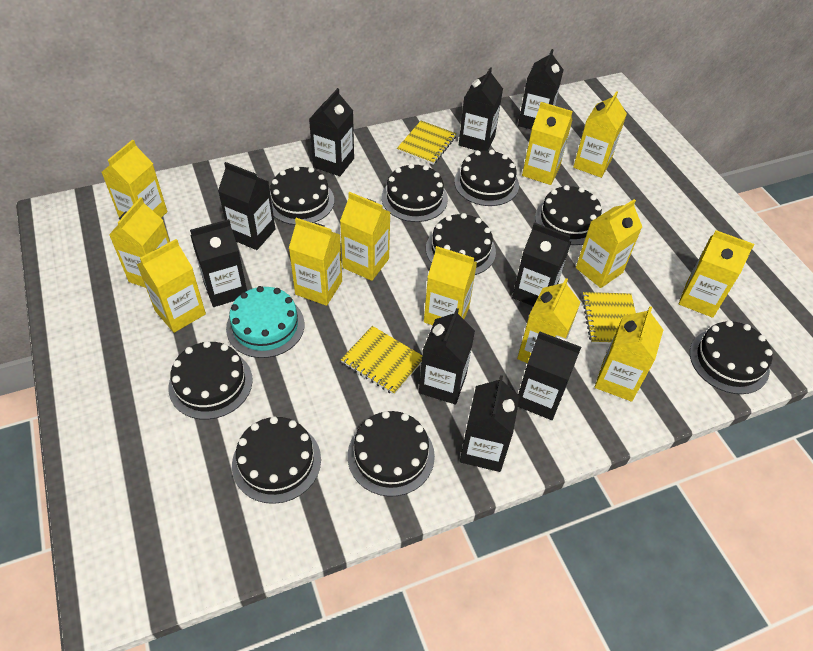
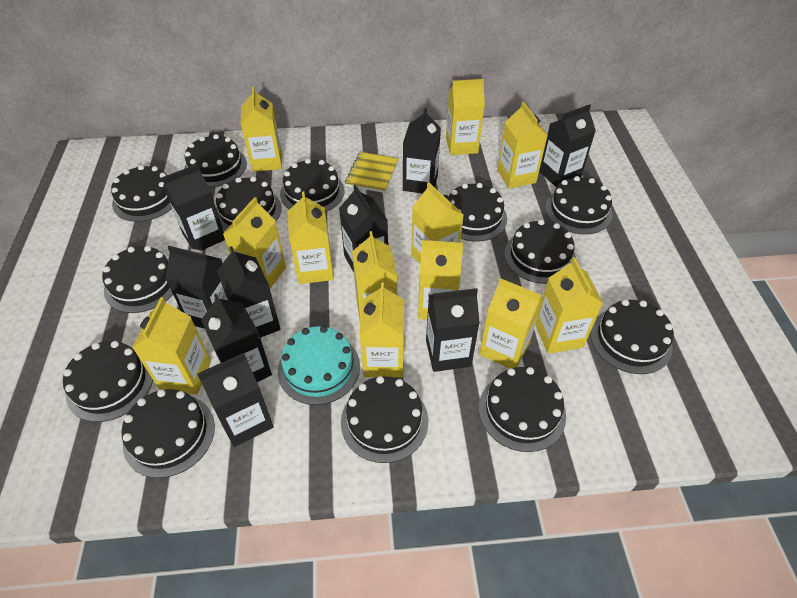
black cake: 9 -> 13
yellow notebook: 3 -> 1

